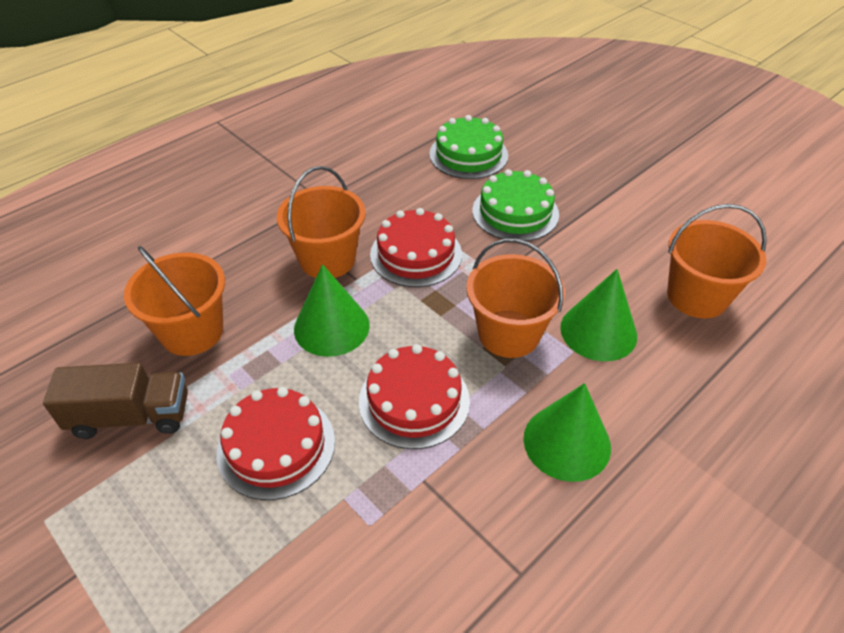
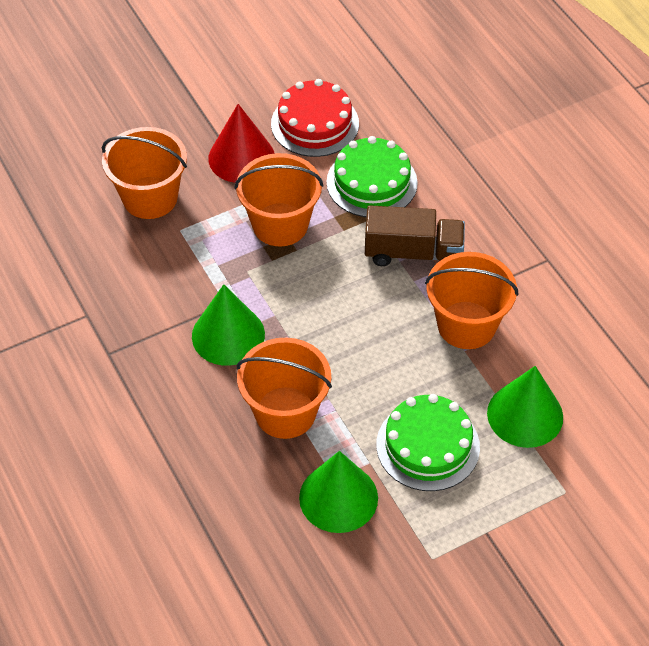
red cake: 3 -> 1
red cone: 0 -> 1

